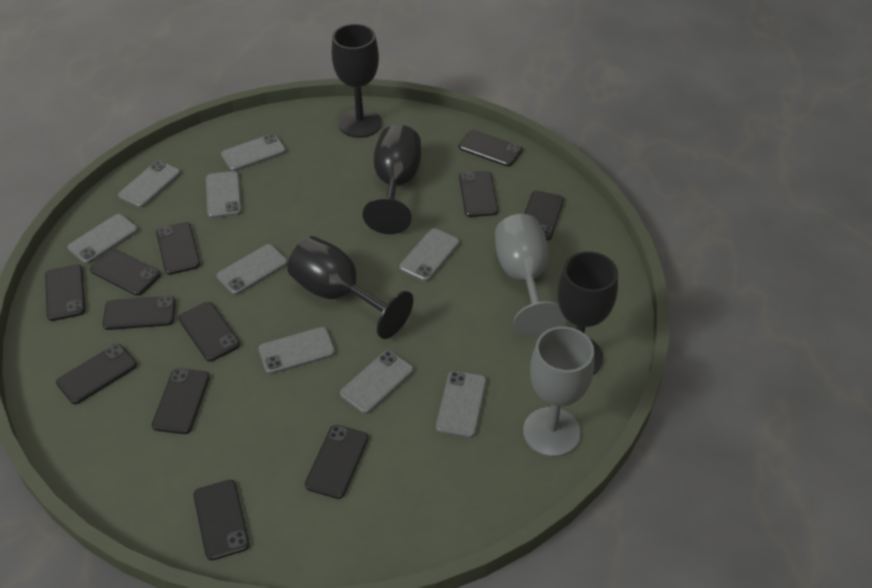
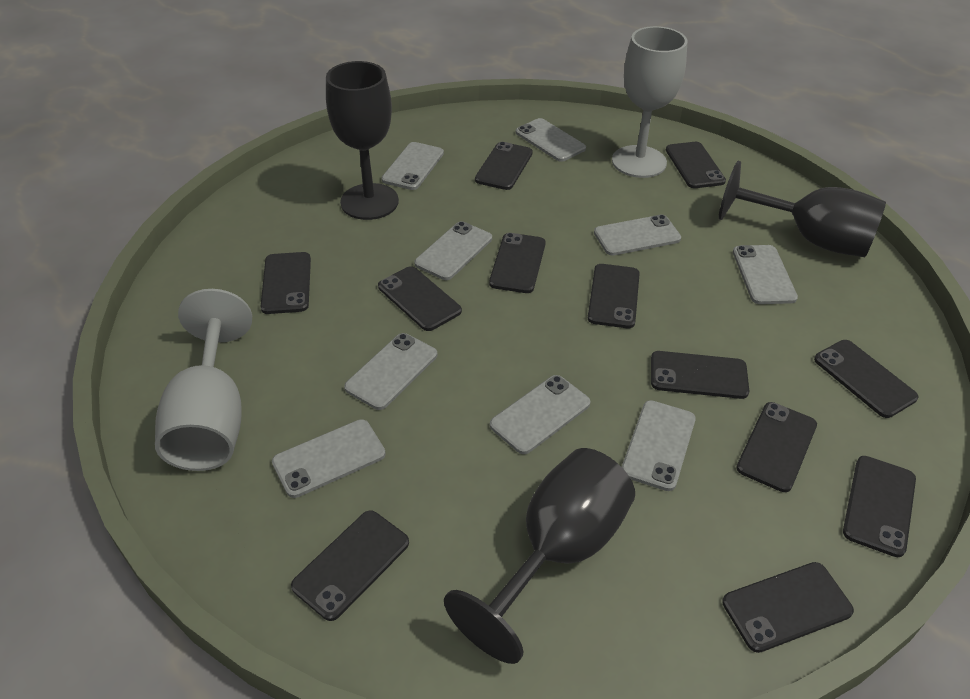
black goblet: 4 -> 3

